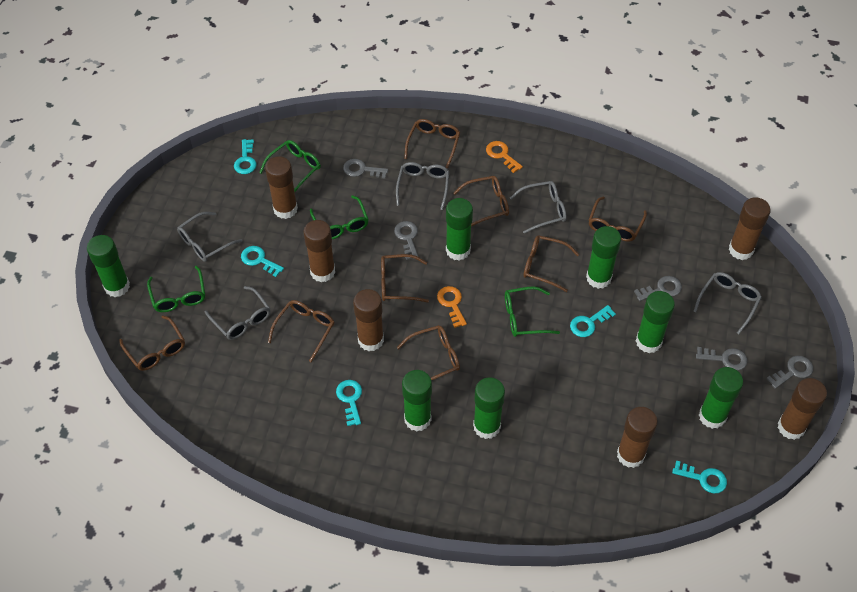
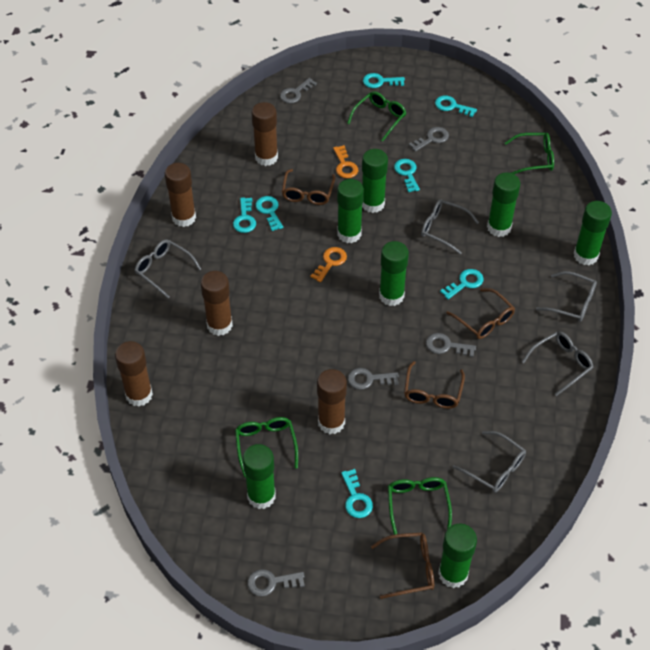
brown glasses: 8 -> 4
brown glue stick: 6 -> 5
turquoise key: 5 -> 7

